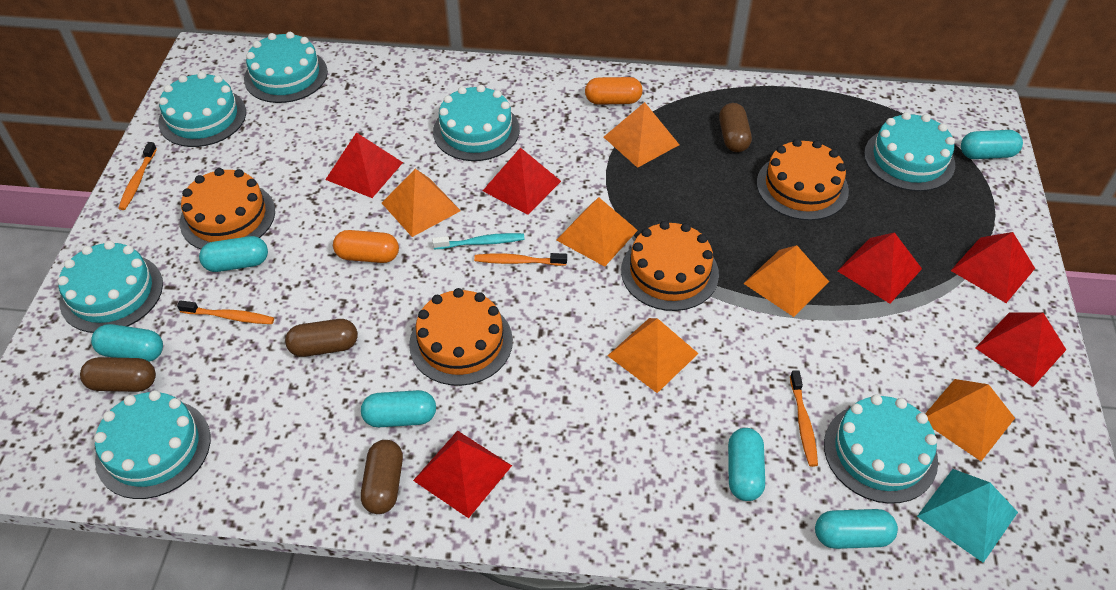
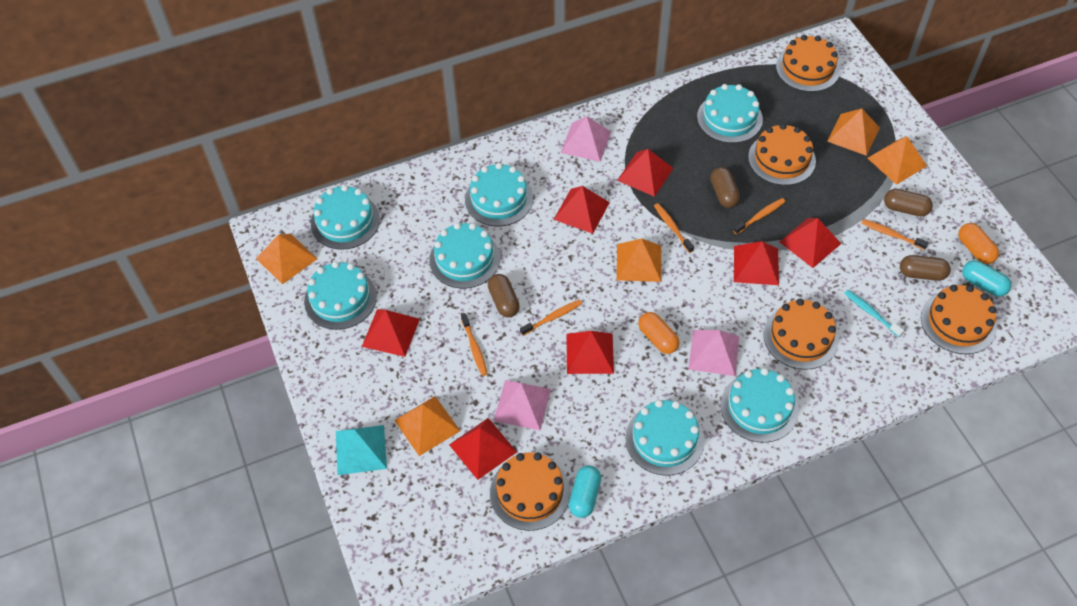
orange cake: 4 -> 5
orange pyramid: 6 -> 5
orange toothbrush: 4 -> 5
pink pyramid: 0 -> 3
red pyramid: 6 -> 7
turquoise capsule: 6 -> 2

